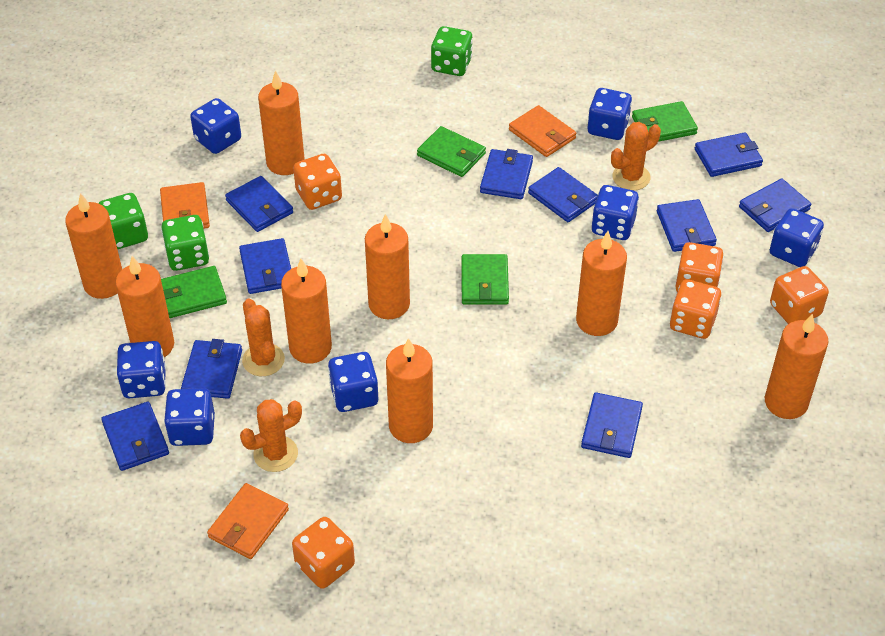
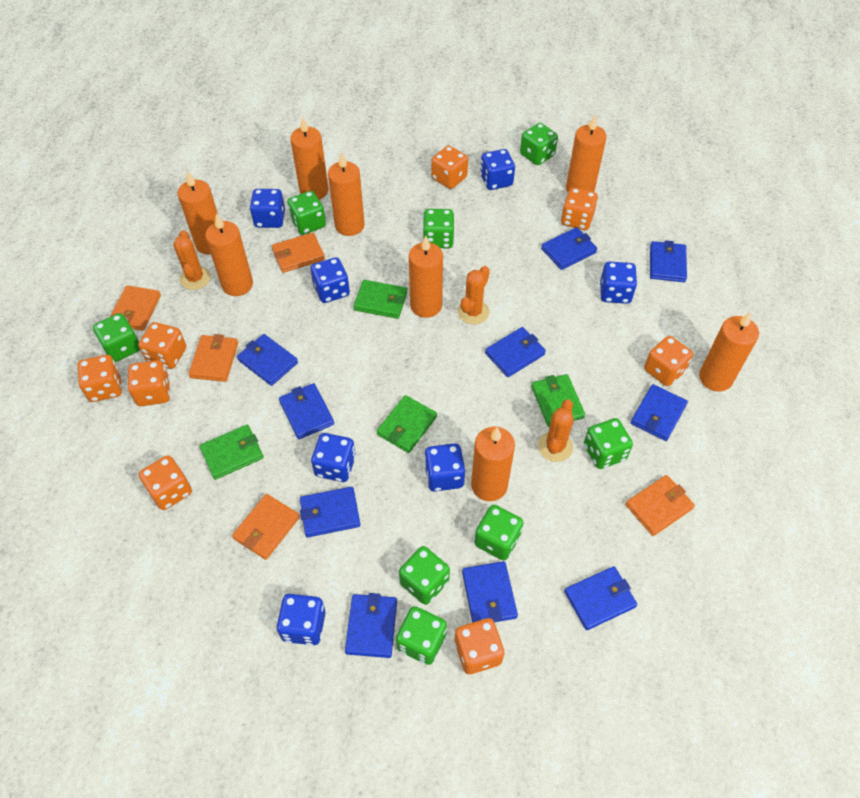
green dice: 3 -> 8
orange dice: 5 -> 8
orange wallet: 3 -> 5

